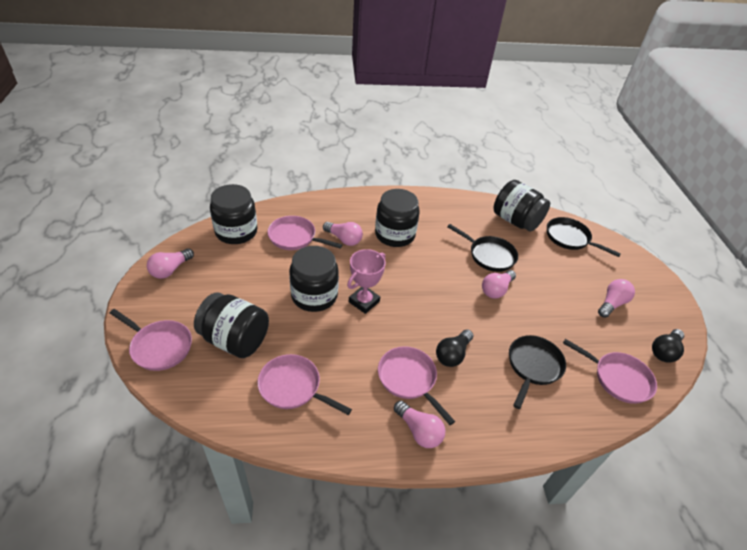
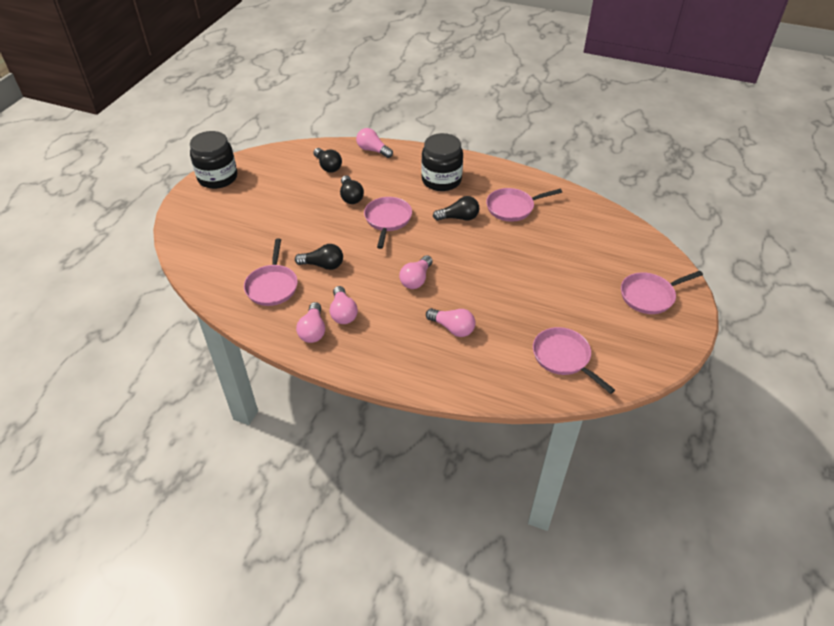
black jar: 5 -> 2
black light bulb: 2 -> 4
black pan: 3 -> 0
pink trophy: 1 -> 0

